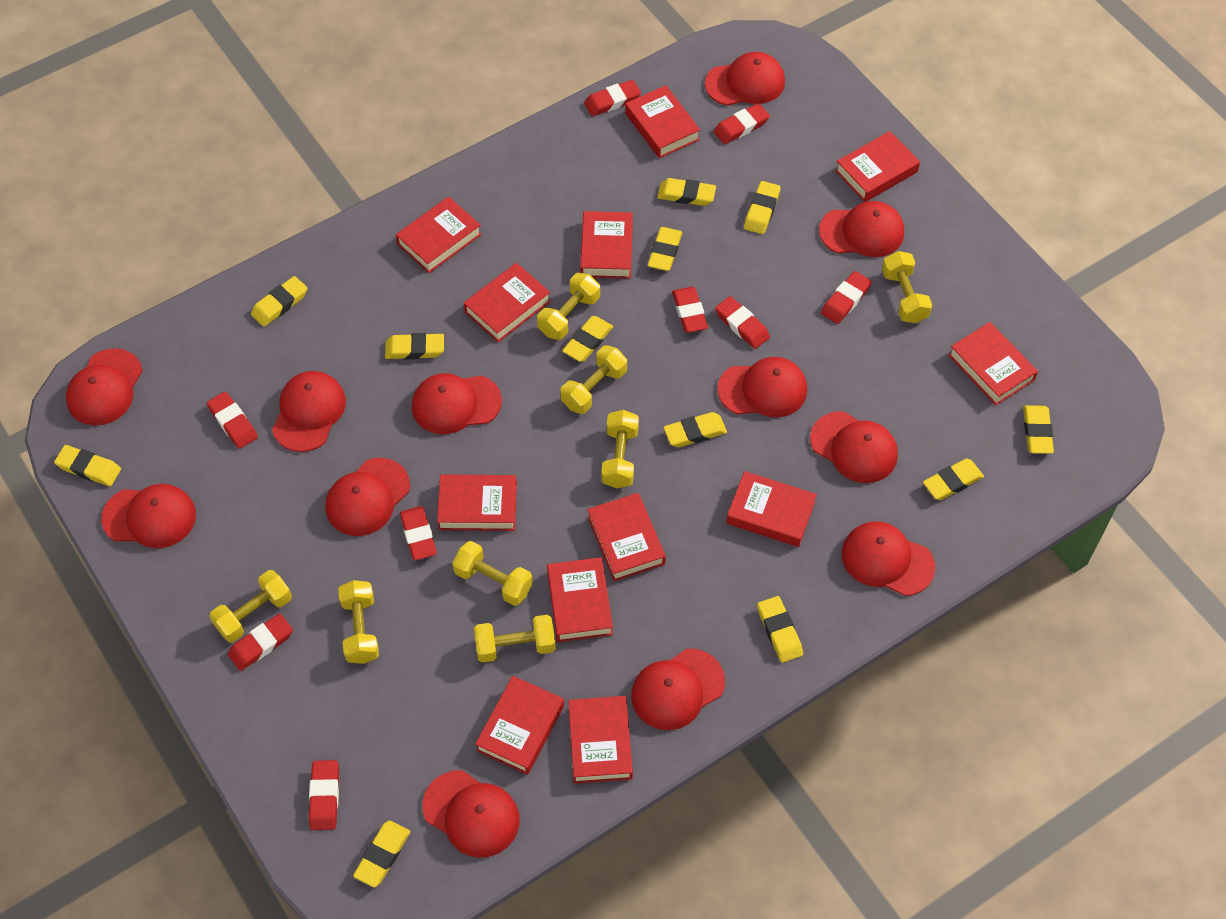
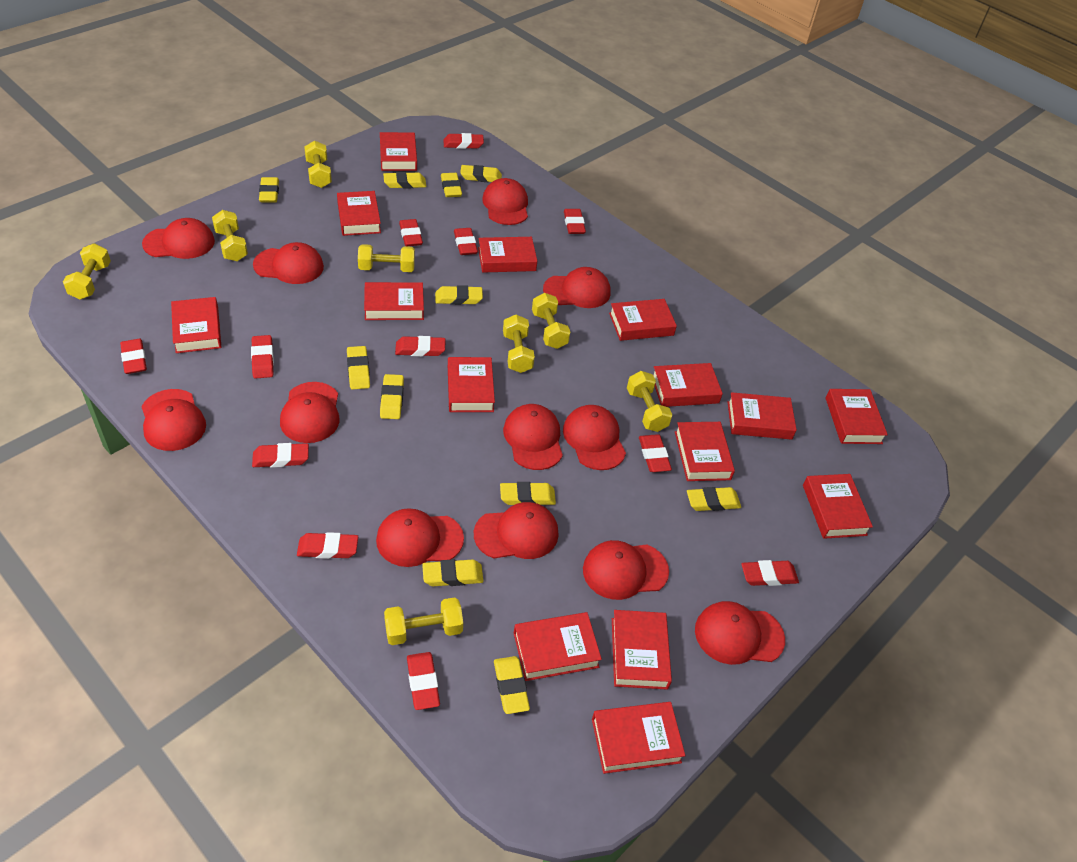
red book: 12 -> 15
red eraser: 9 -> 12
yellow eraser: 12 -> 11

